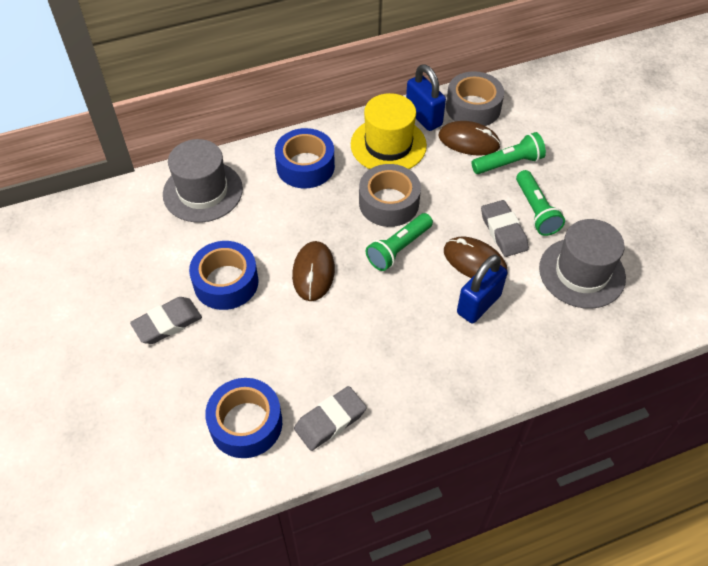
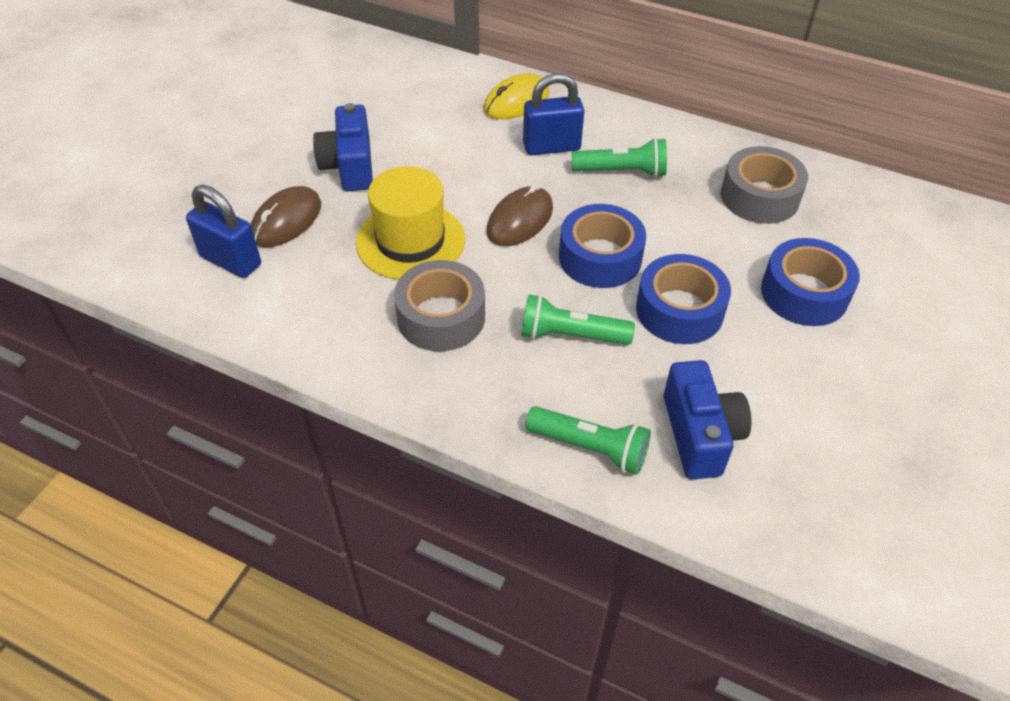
blue camera: 0 -> 2
brown mouse: 3 -> 2
grey eraser: 3 -> 0
grey hat: 2 -> 0
yellow mouse: 0 -> 1

